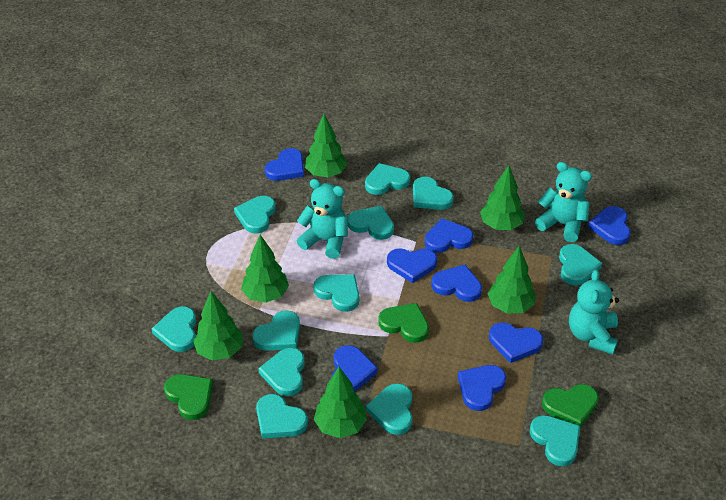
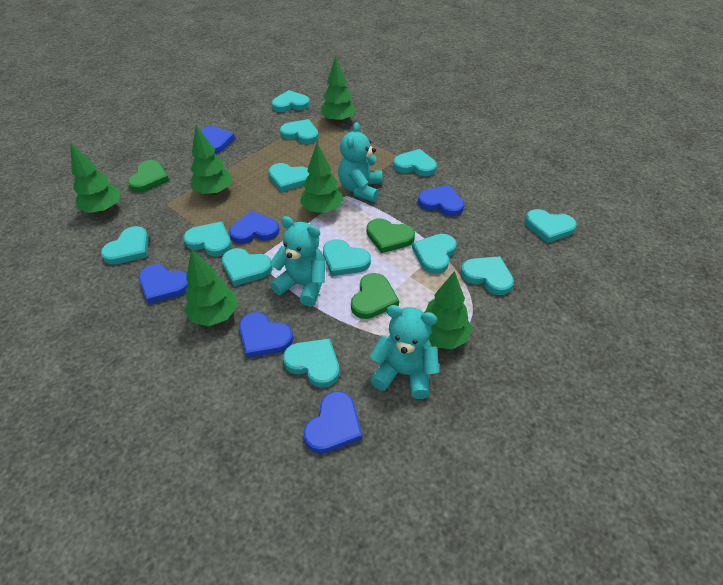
blue heart: 8 -> 6

